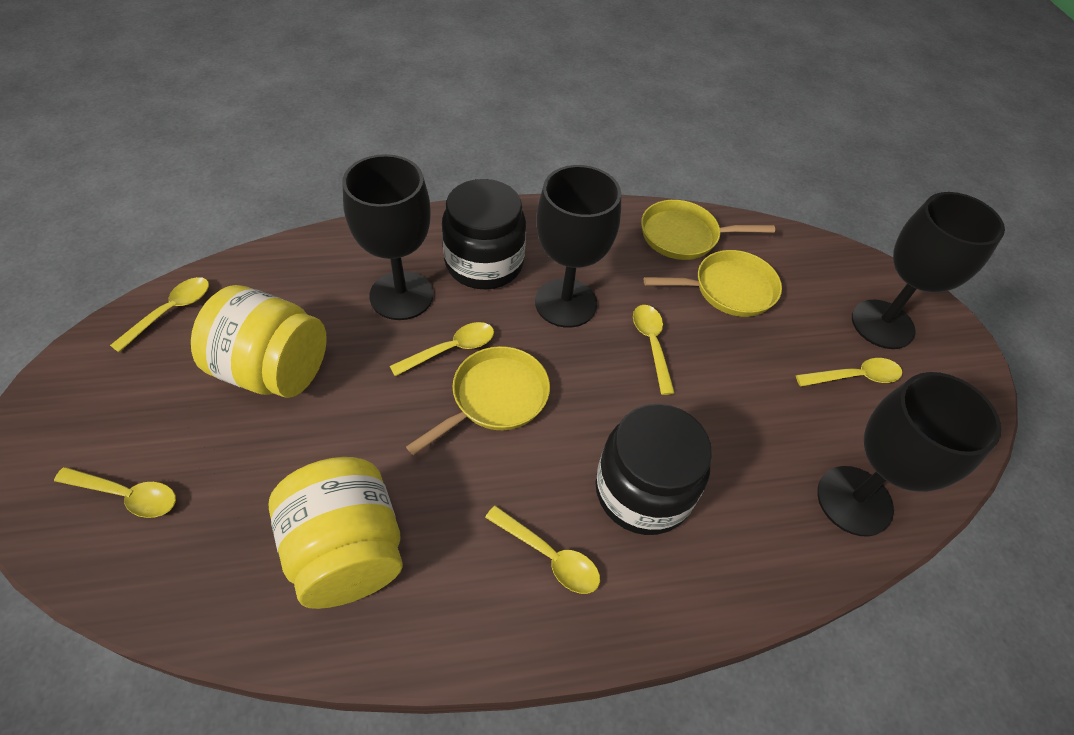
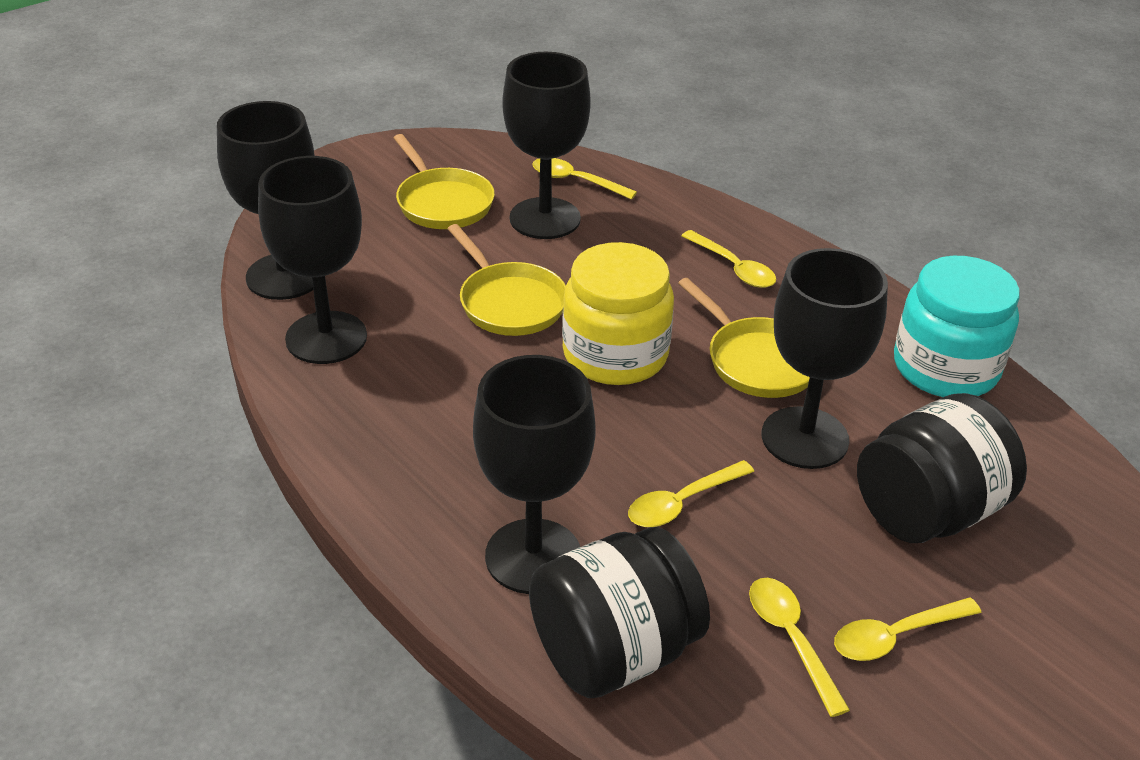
black goblet: 4 -> 5
turquoise jar: 0 -> 1
yellow jar: 2 -> 1
yellow spoon: 6 -> 5

